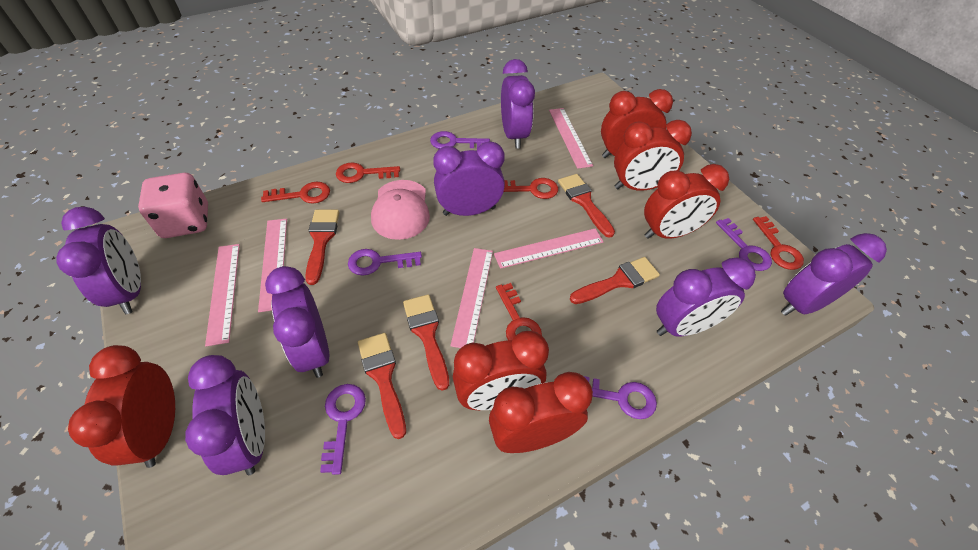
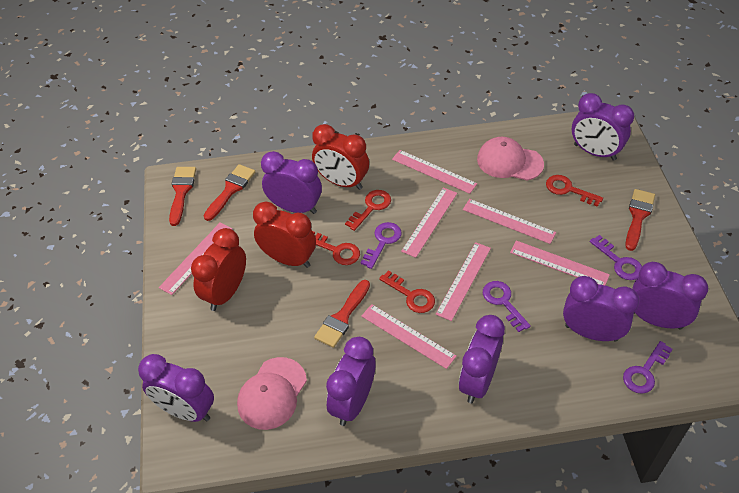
pink cap: 1 -> 2
pink dice: 1 -> 0
pink ruler: 5 -> 7
purple key: 5 -> 4
red brush: 5 -> 4
red clock: 6 -> 3
red key: 5 -> 4

